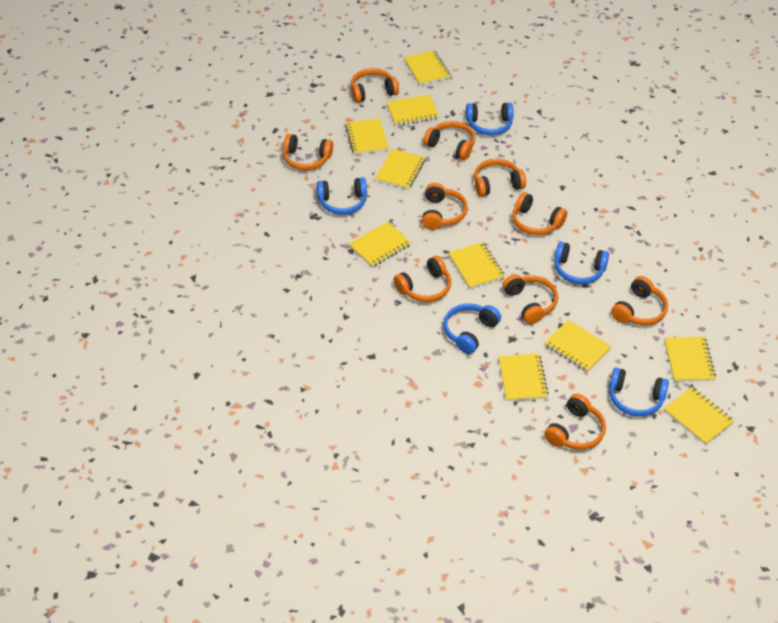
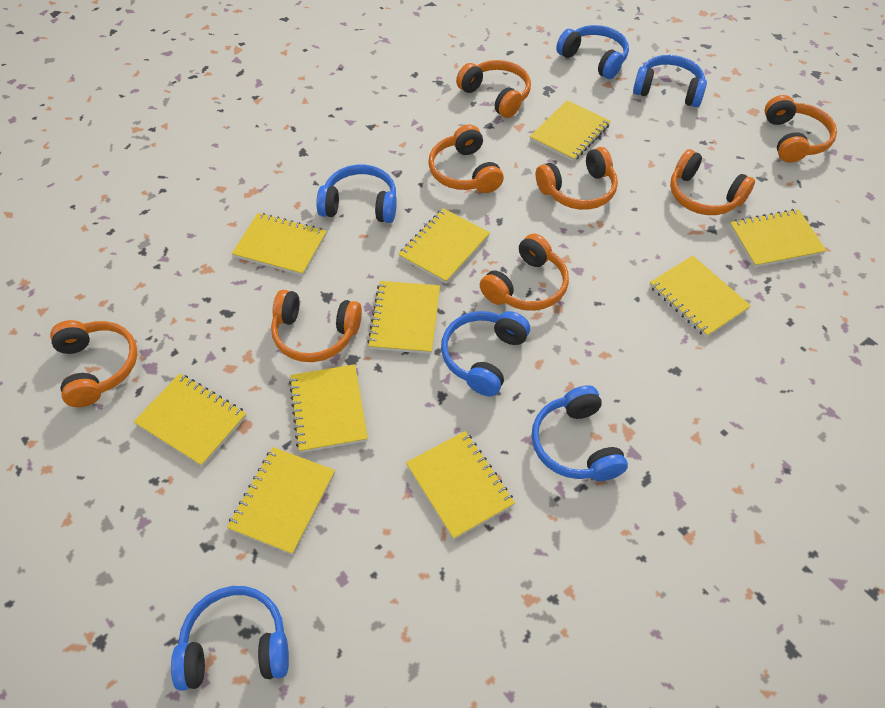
blue headphones: 5 -> 6
orange headphones: 10 -> 8

